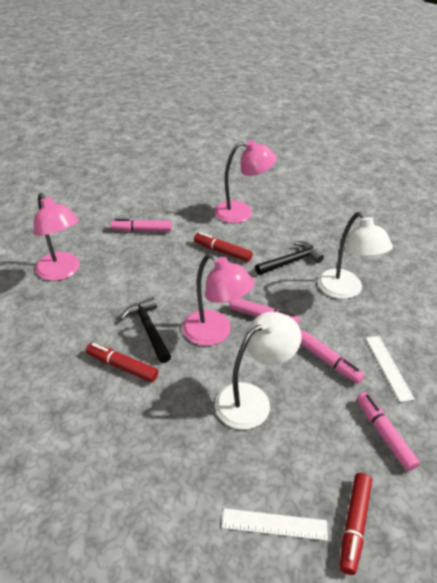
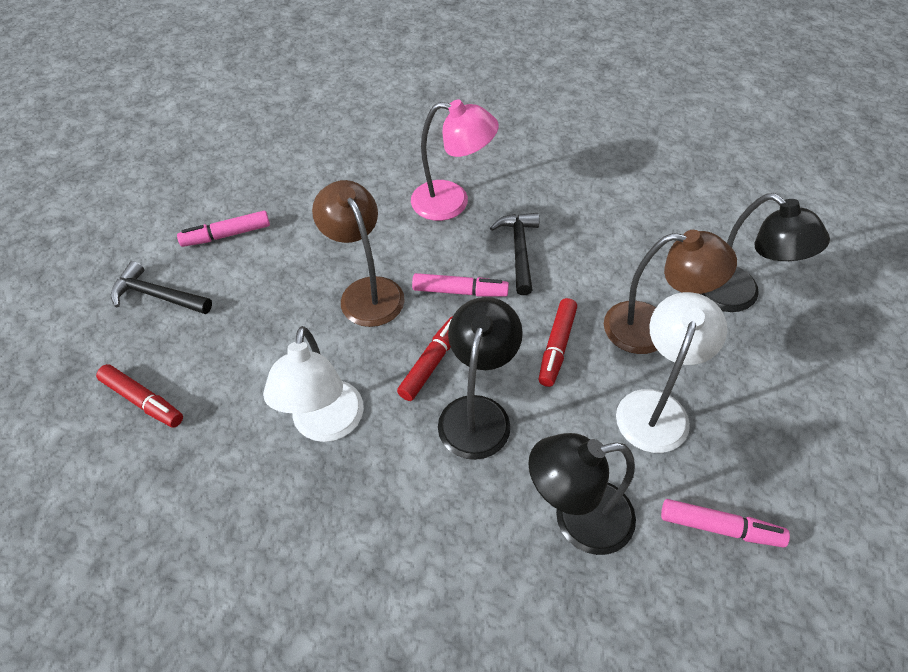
black lamp: 0 -> 3
brown lamp: 0 -> 2
pink lamp: 3 -> 1
pink marker: 4 -> 3
white ruler: 2 -> 0

